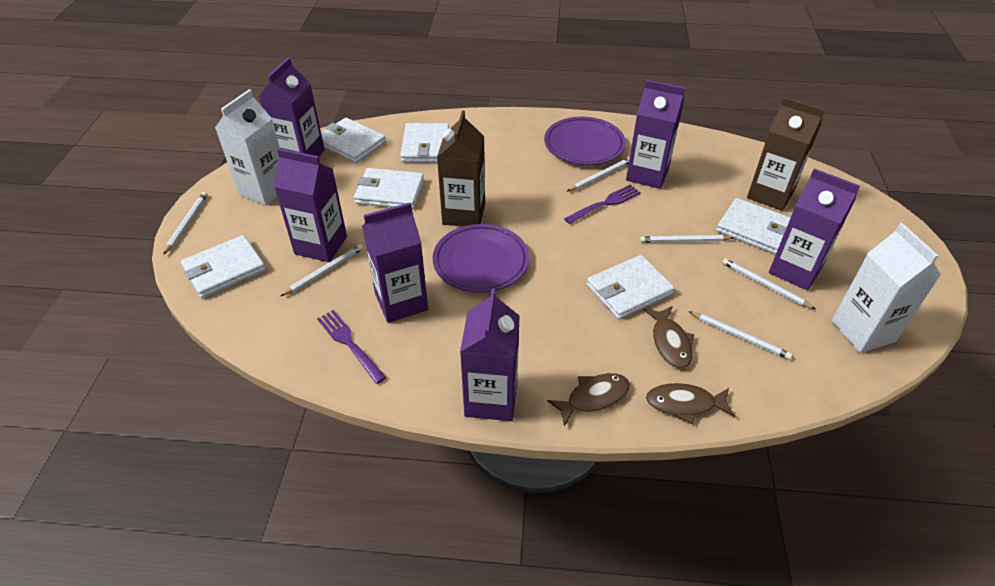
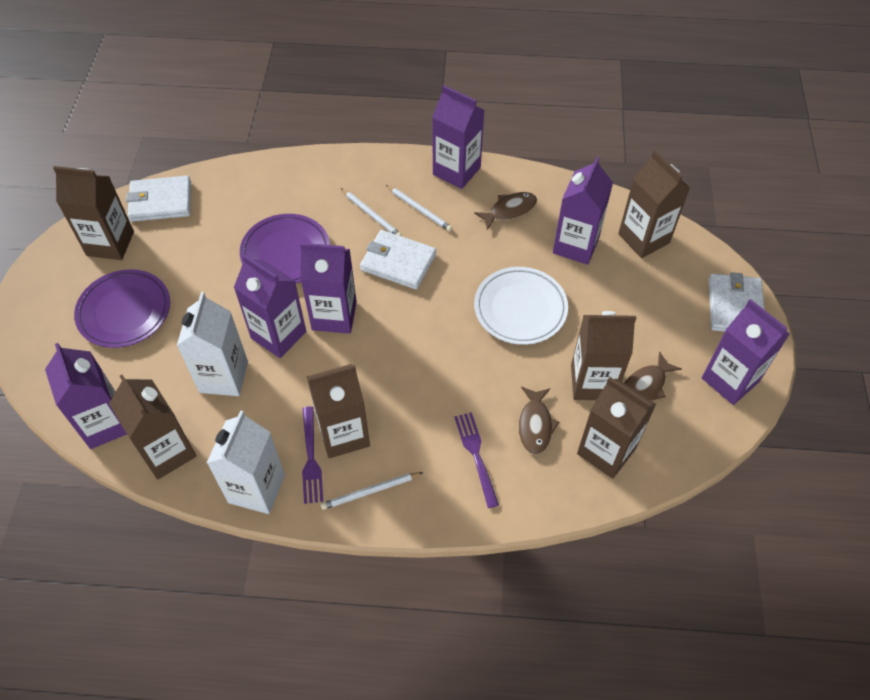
brown carton: 2 -> 6
white pencil: 6 -> 3
white plate: 0 -> 1
white wallet: 6 -> 3

